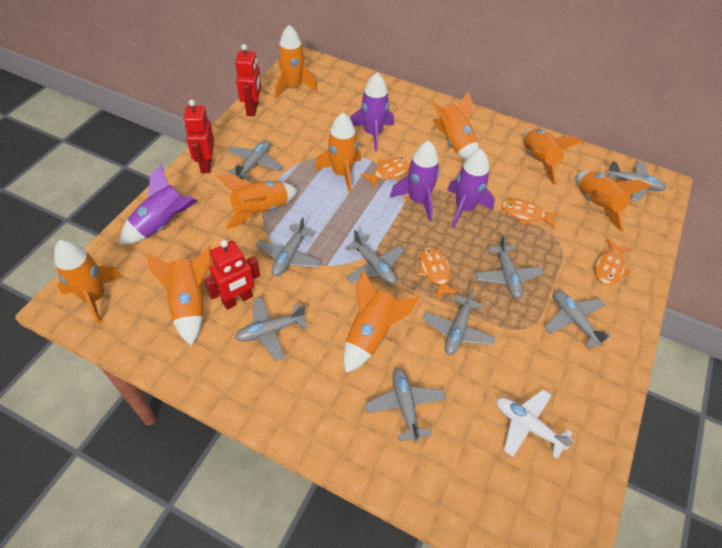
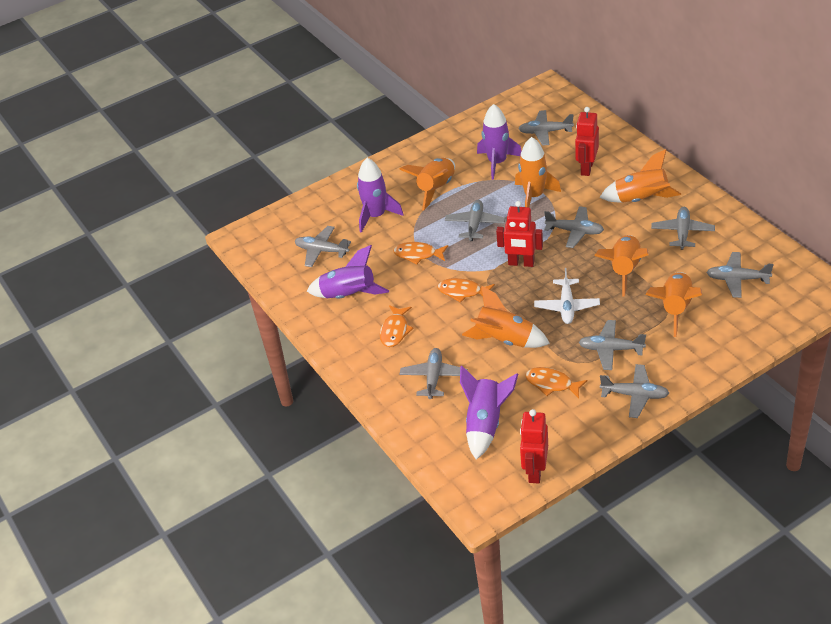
orange rocket: 9 -> 6

